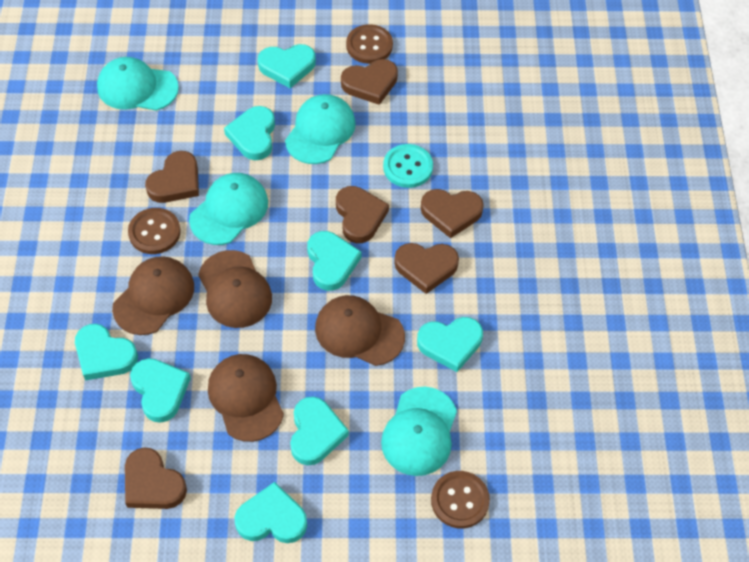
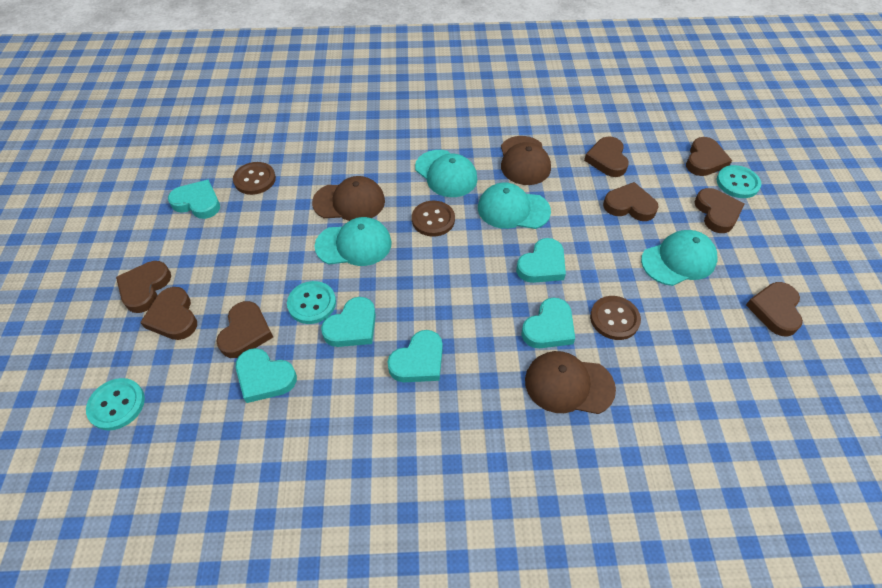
brown cap: 4 -> 3
brown heart: 6 -> 8
turquoise button: 1 -> 3
turquoise heart: 8 -> 6

